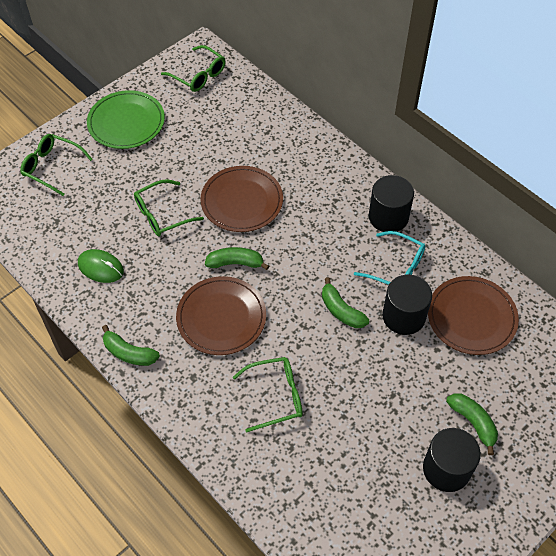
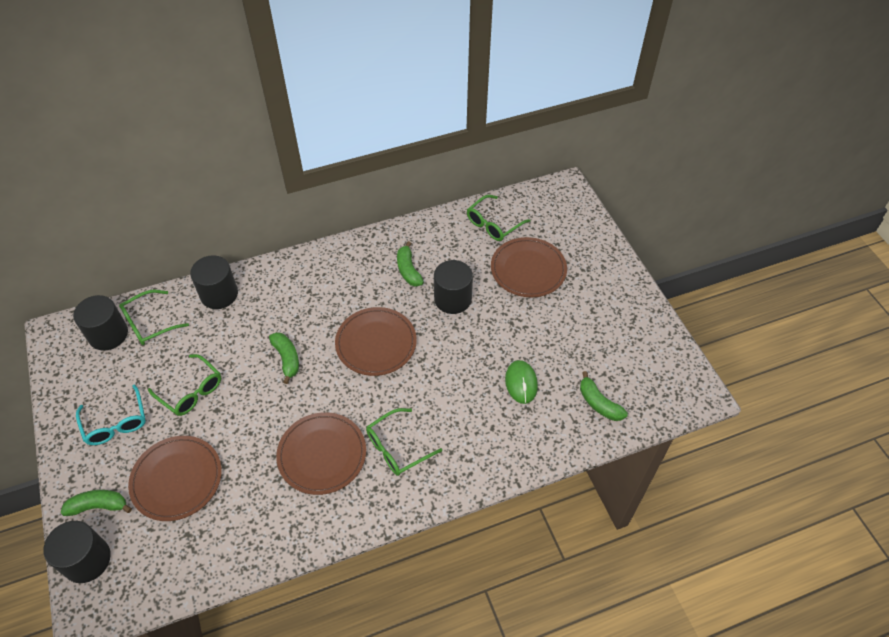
black cylinder: 3 -> 4
brown plate: 3 -> 4
green plate: 1 -> 0

